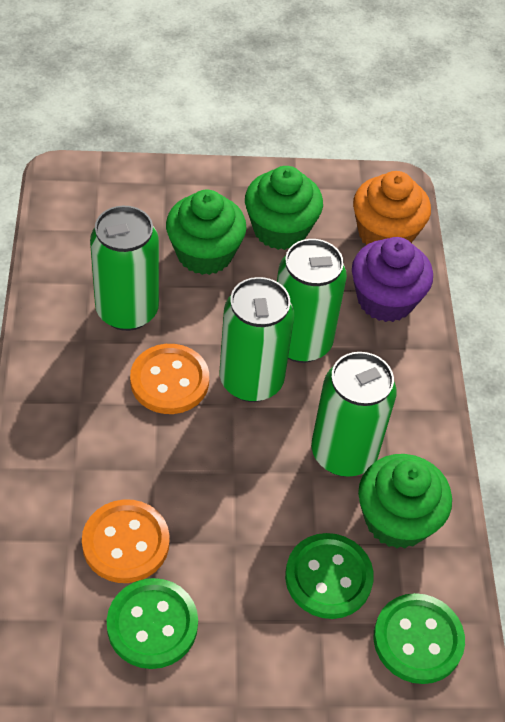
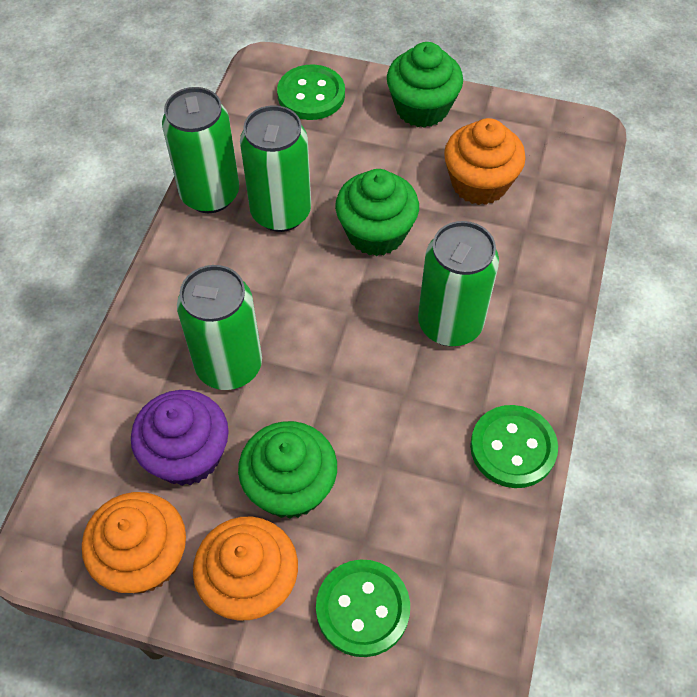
orange button: 2 -> 0
orange cupcake: 1 -> 3

